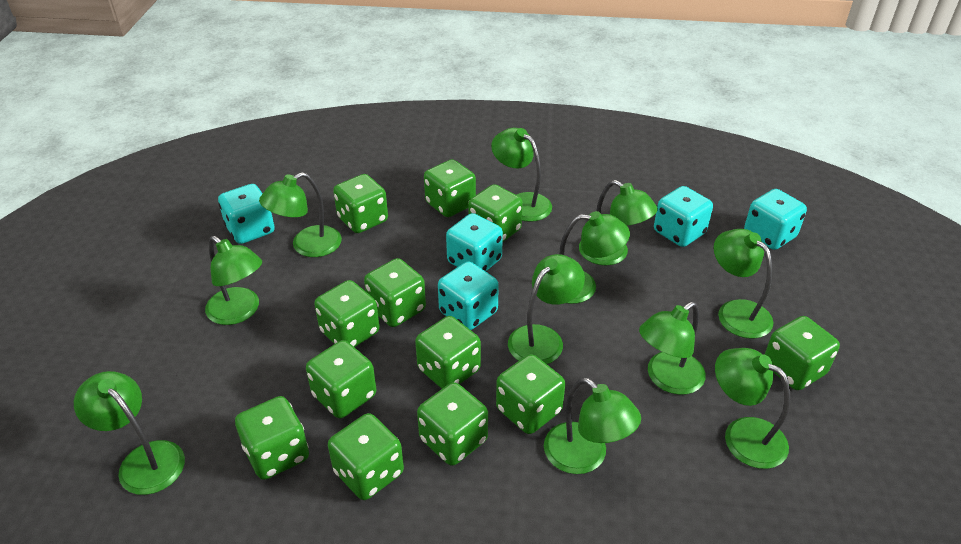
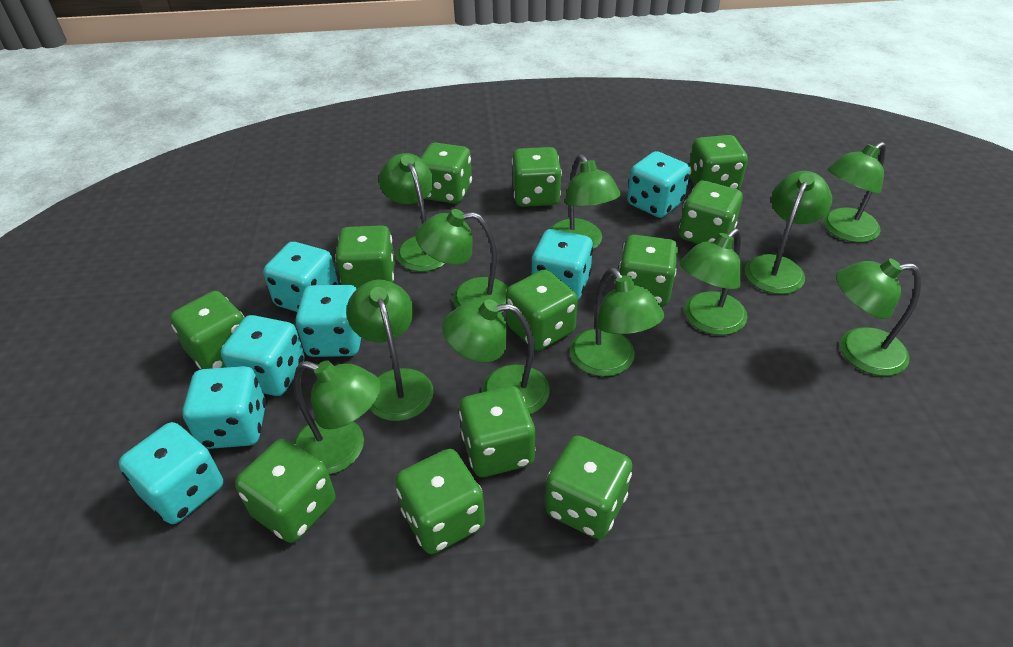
turquoise dice: 5 -> 7

